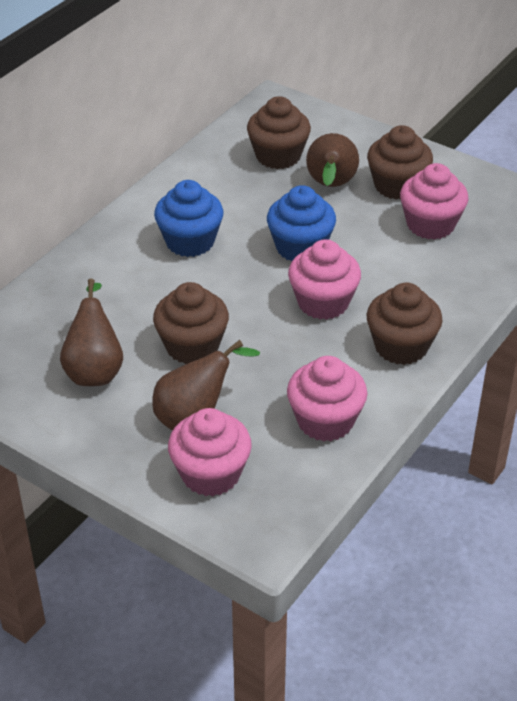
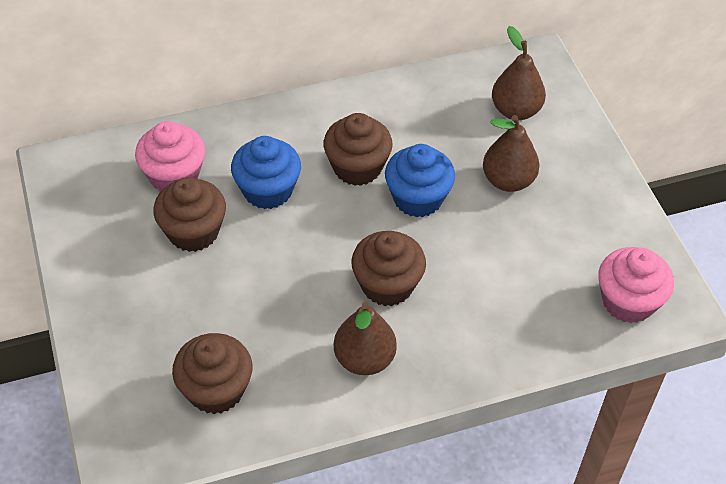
pink cupcake: 4 -> 2

